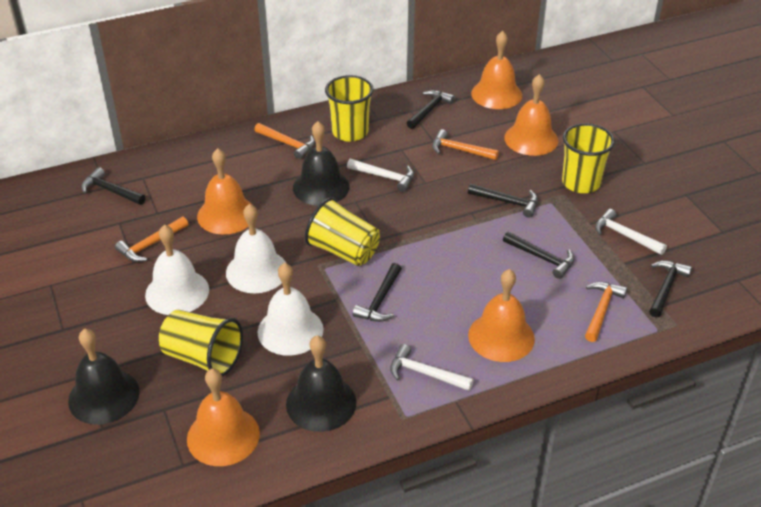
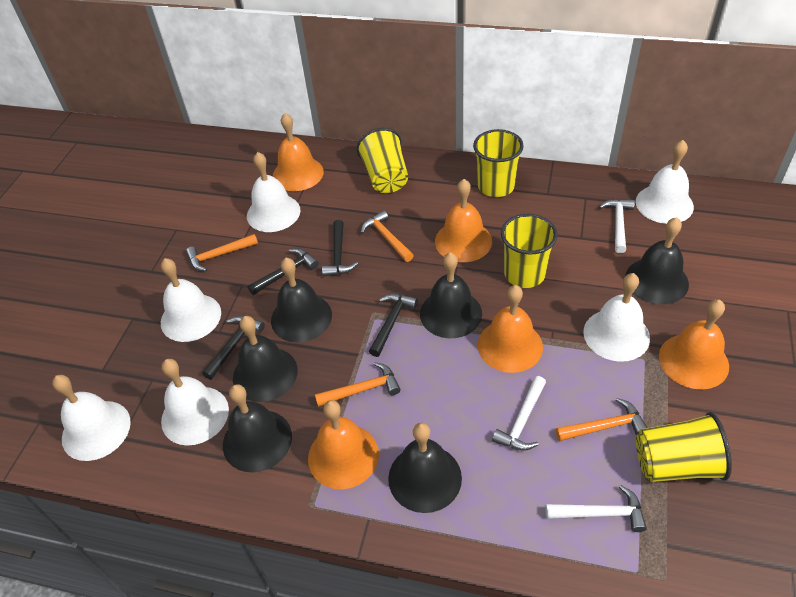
black bell: 3 -> 6
black hammer: 6 -> 4
white bell: 3 -> 6

